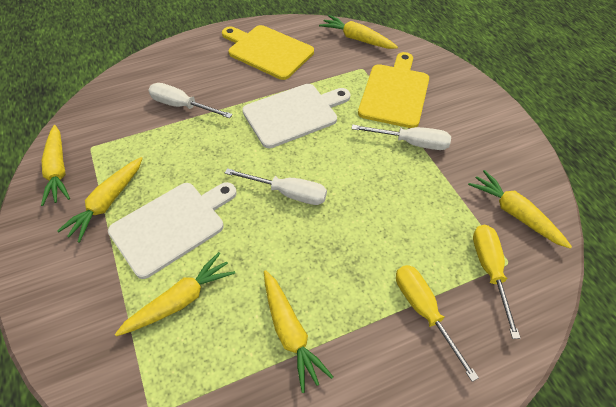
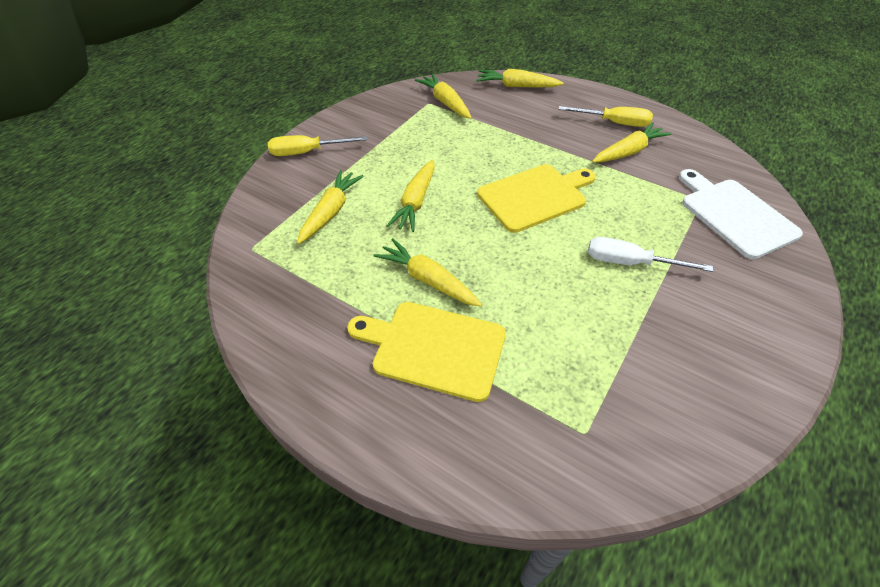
white cutting board: 2 -> 1
white screwdriver: 3 -> 1

